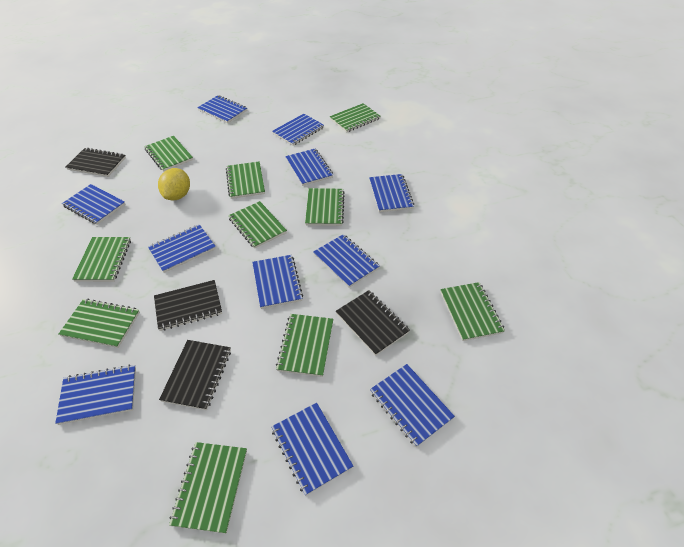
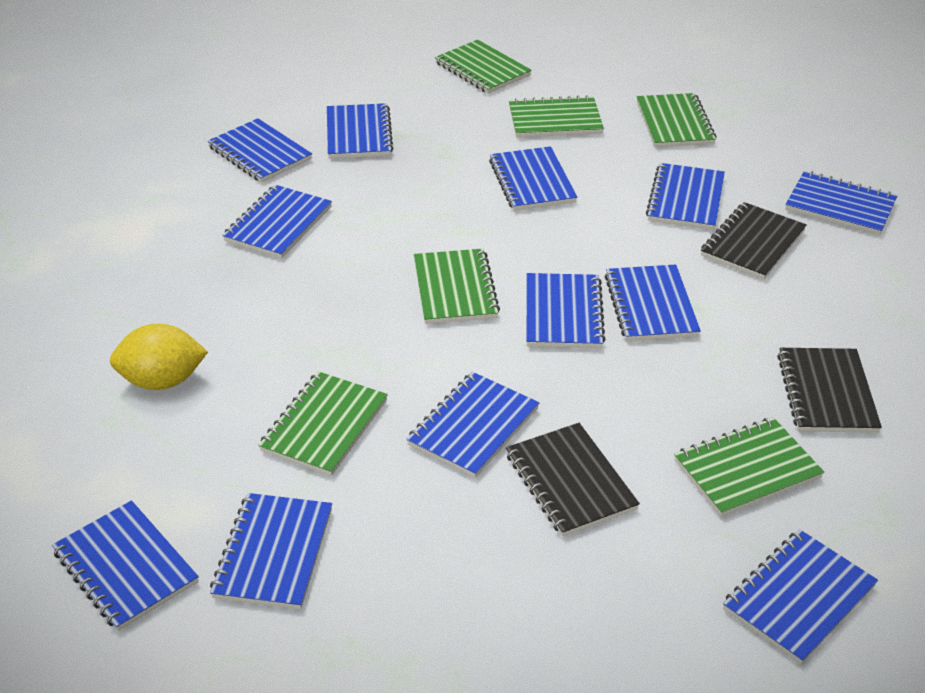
black notebook: 4 -> 3
blue notebook: 11 -> 12
green notebook: 10 -> 6

